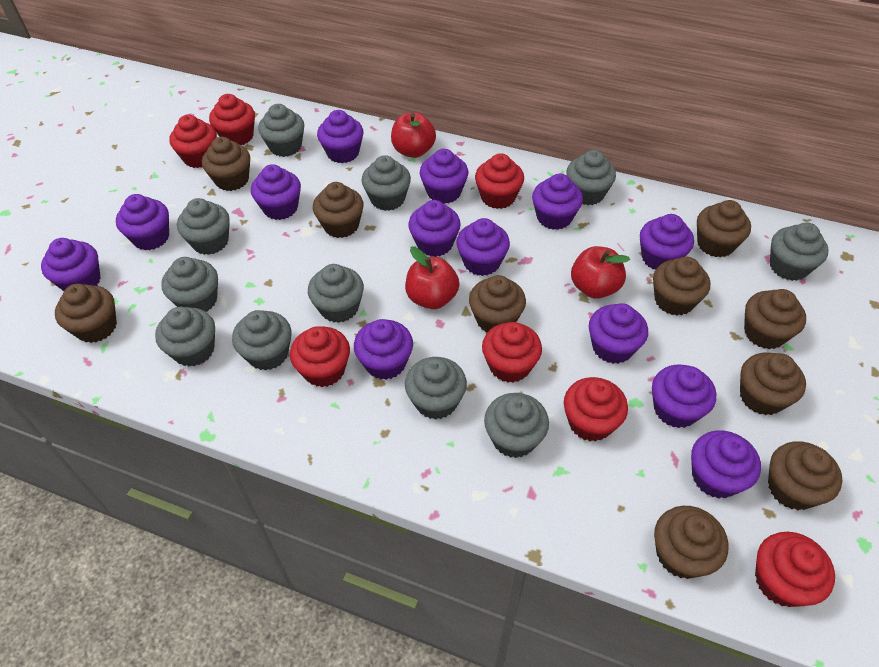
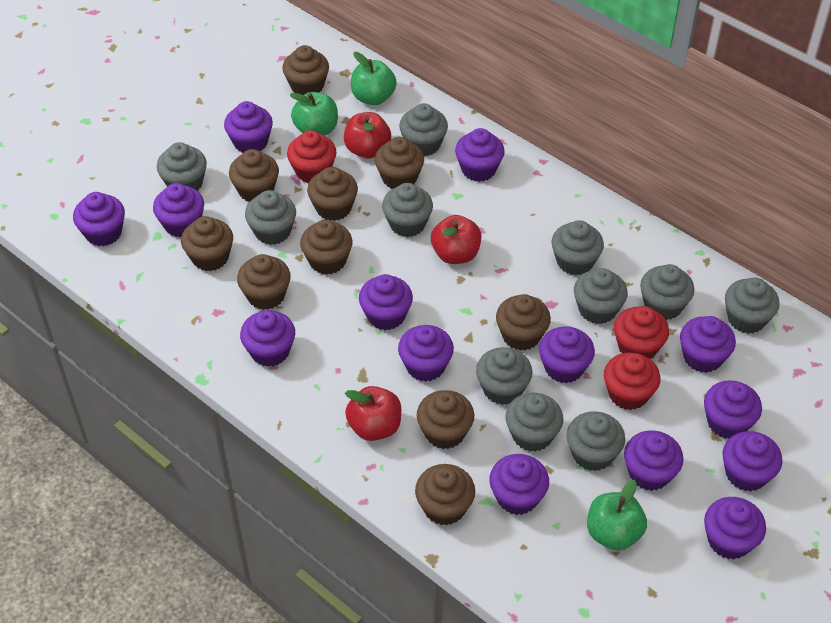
green apple: 0 -> 3
purple cupcake: 13 -> 14
red cupcake: 7 -> 3

